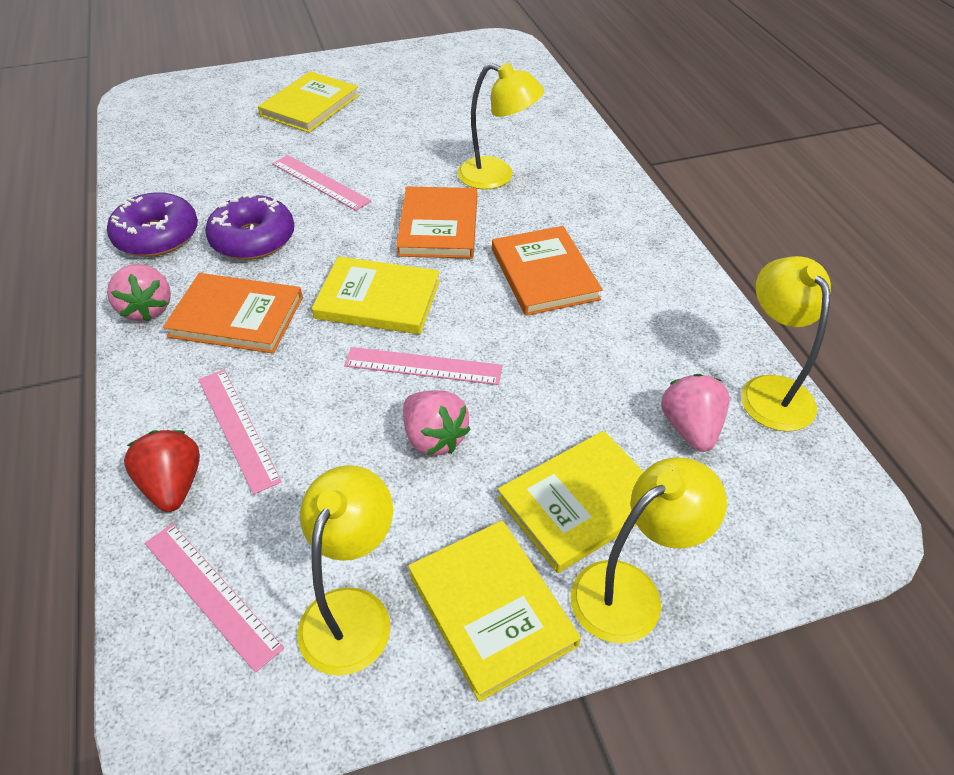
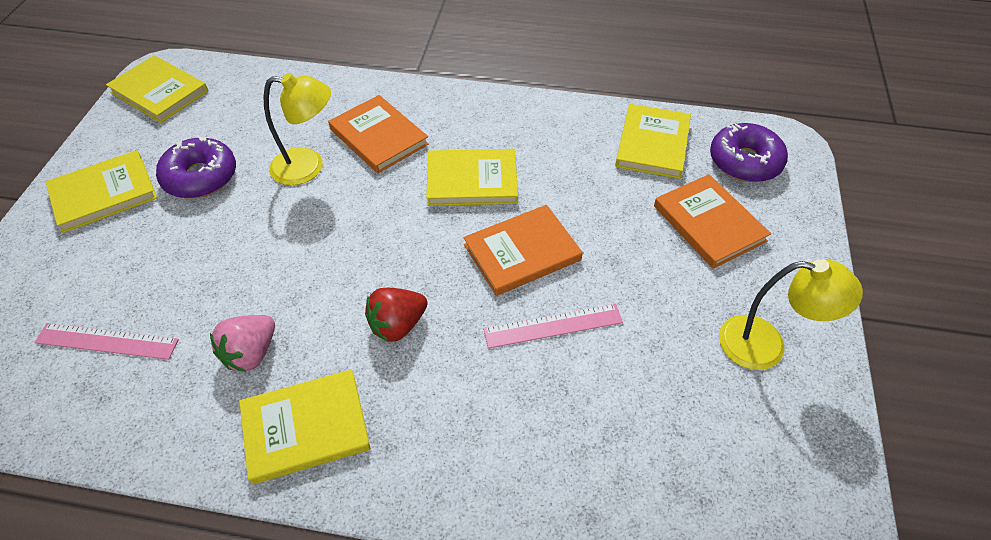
pink ruler: 4 -> 2
pink strawberry: 3 -> 1
yellow book: 4 -> 5
yellow lamp: 4 -> 2

